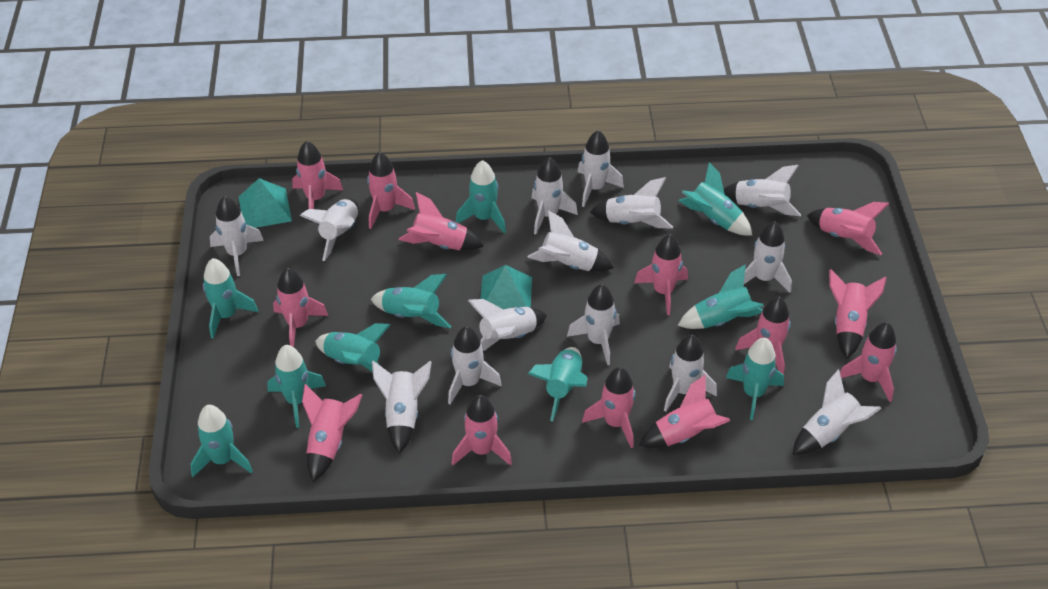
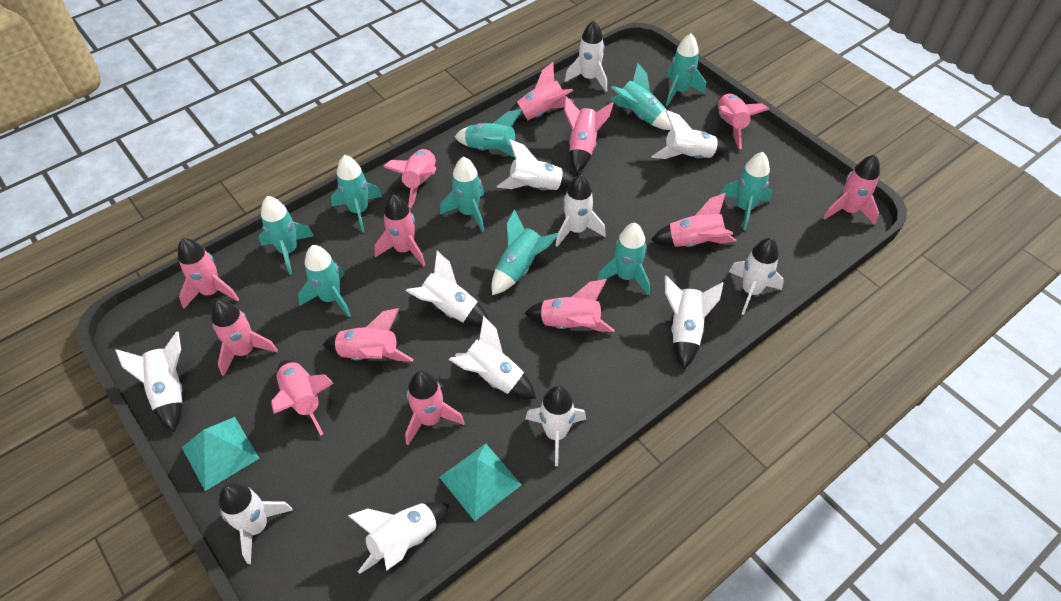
white rocket: 14 -> 12

